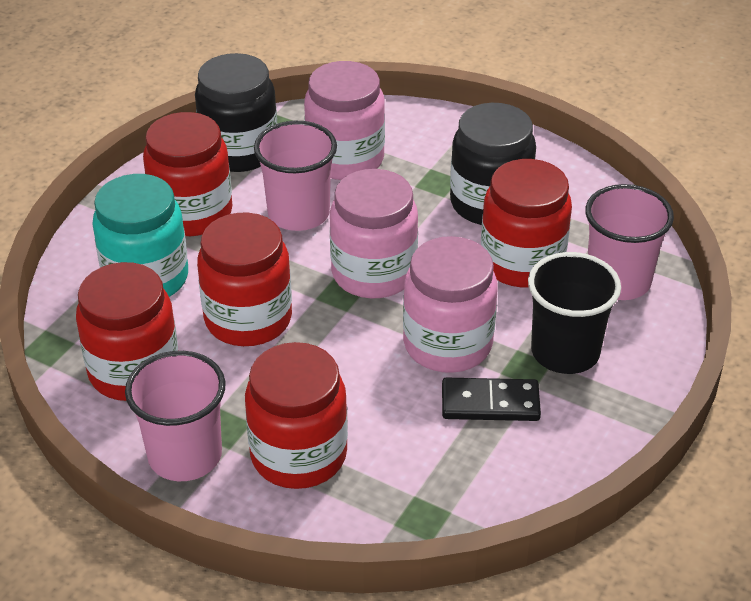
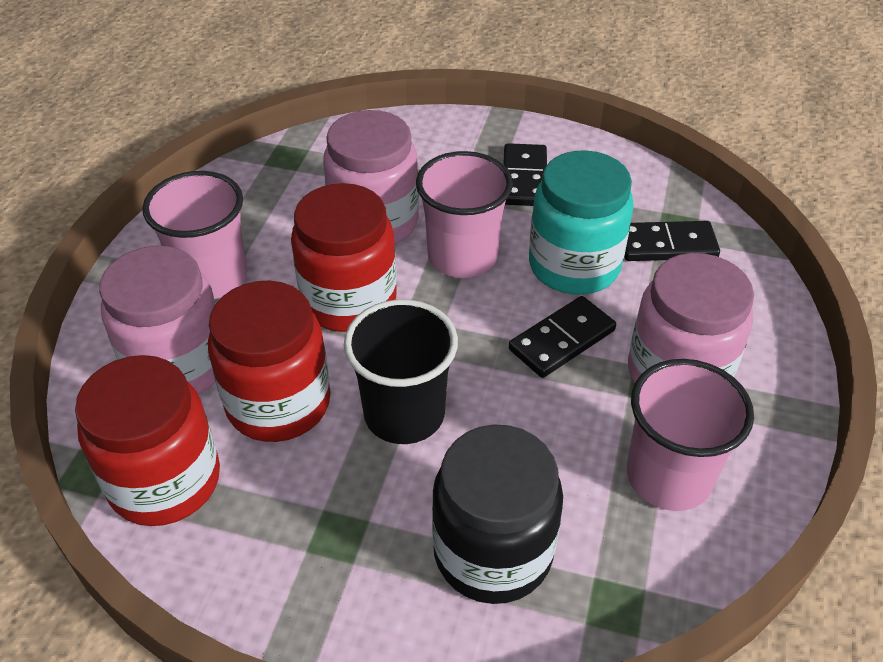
black domino: 1 -> 3
black jar: 2 -> 1
red jar: 5 -> 3

